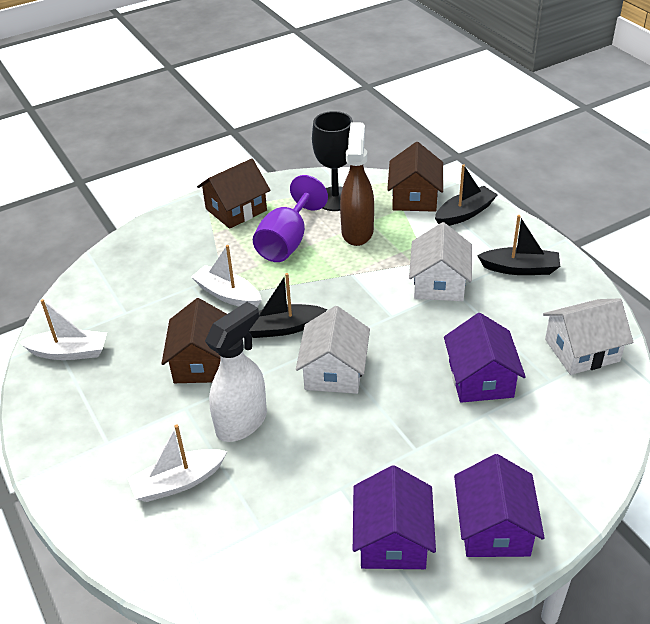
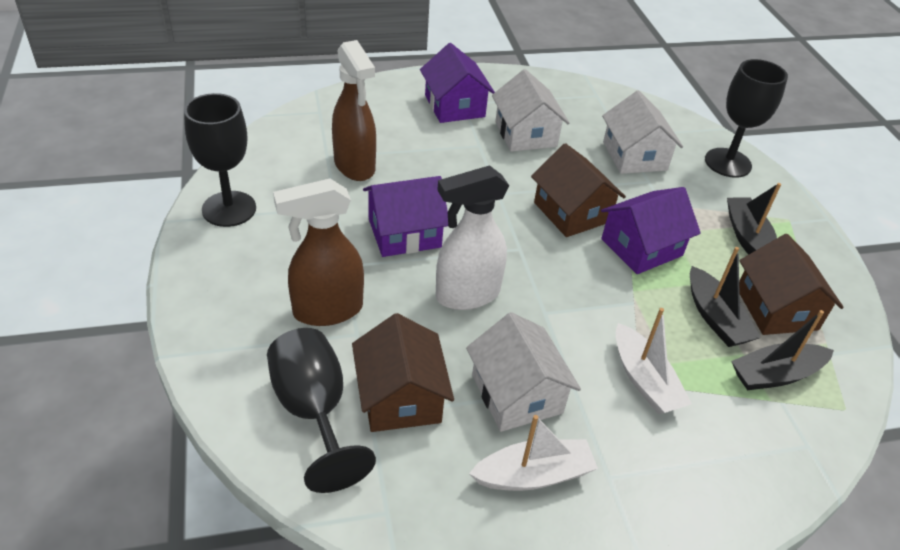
black goblet: 1 -> 3
brown spray bottle: 1 -> 2
purple goblet: 1 -> 0
white boat: 3 -> 2

